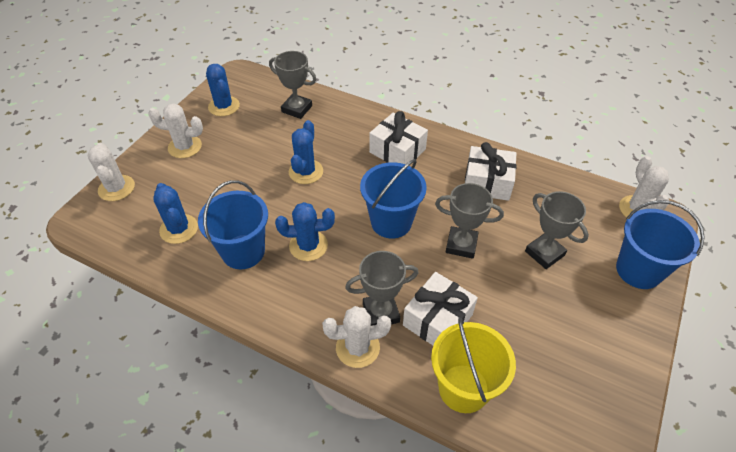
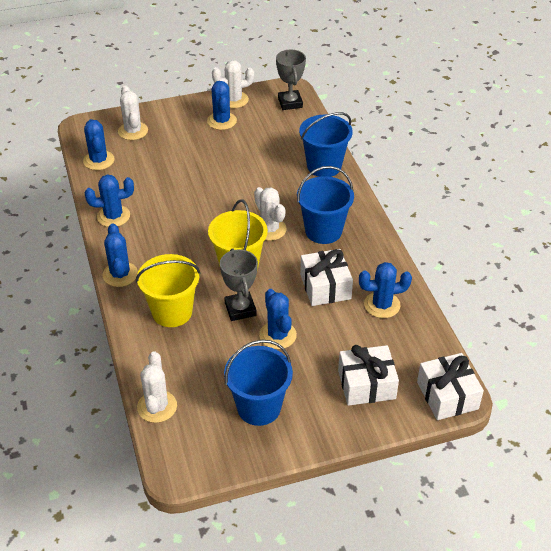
blue cactus: 4 -> 6
grey trophy: 4 -> 2
yellow bucket: 1 -> 2

